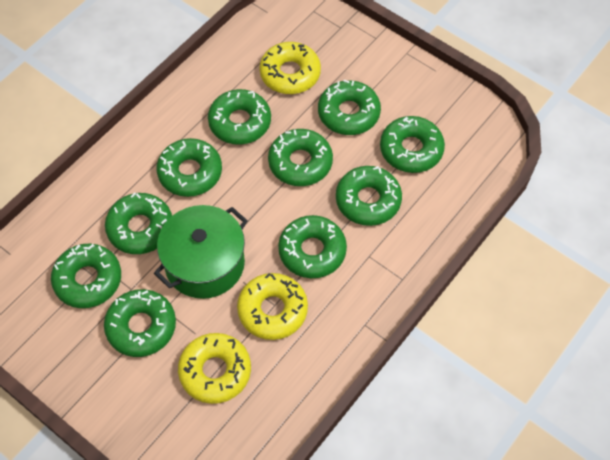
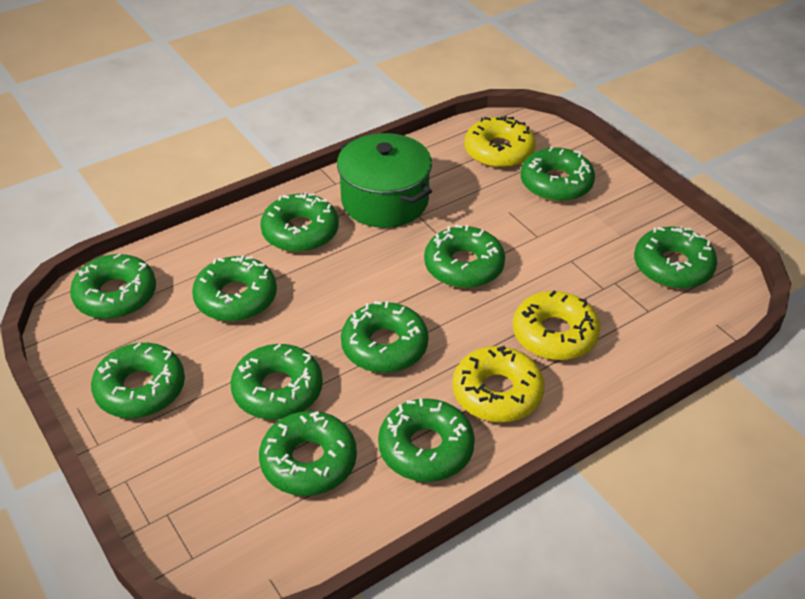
green donut: 10 -> 11

